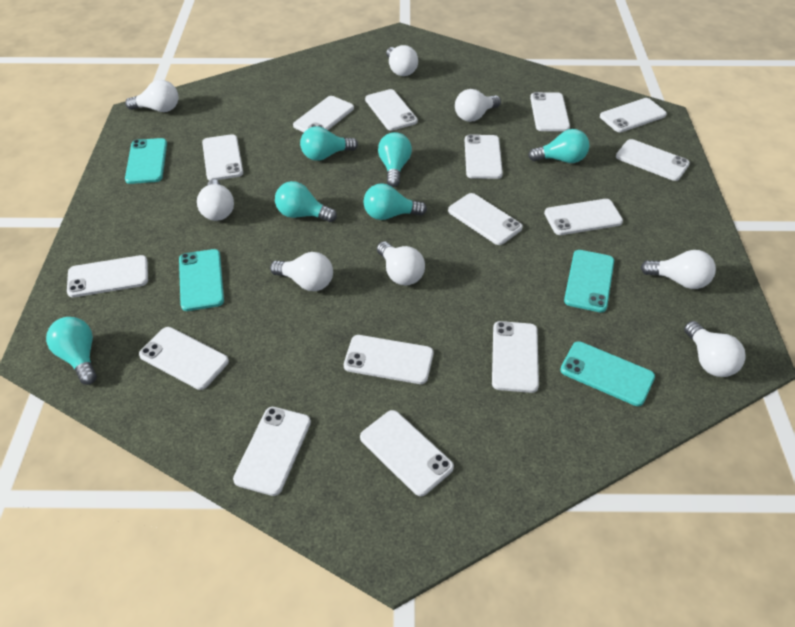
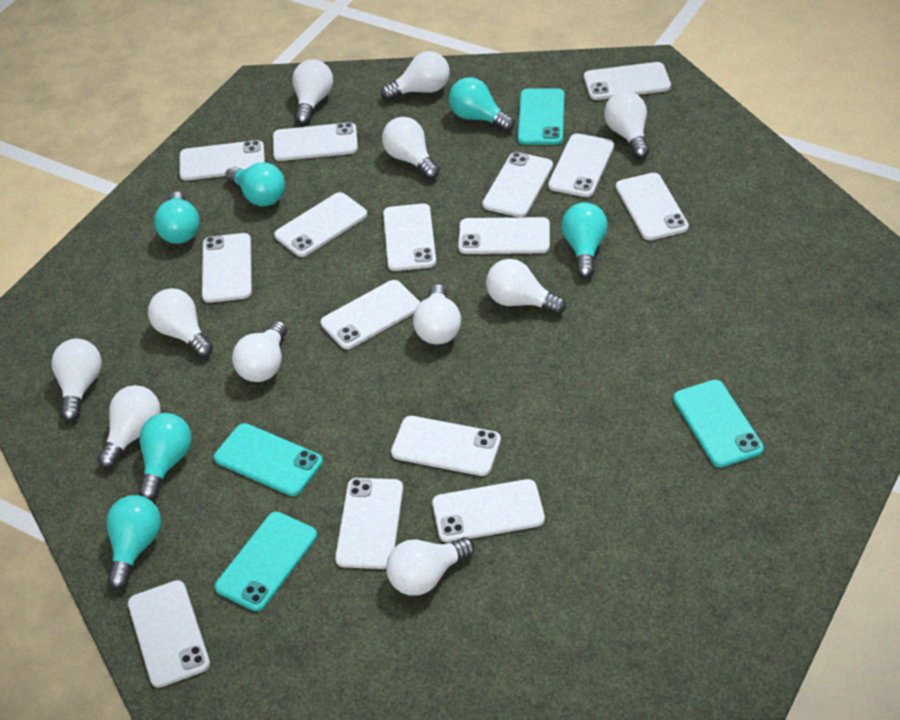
white light bulb: 8 -> 11

